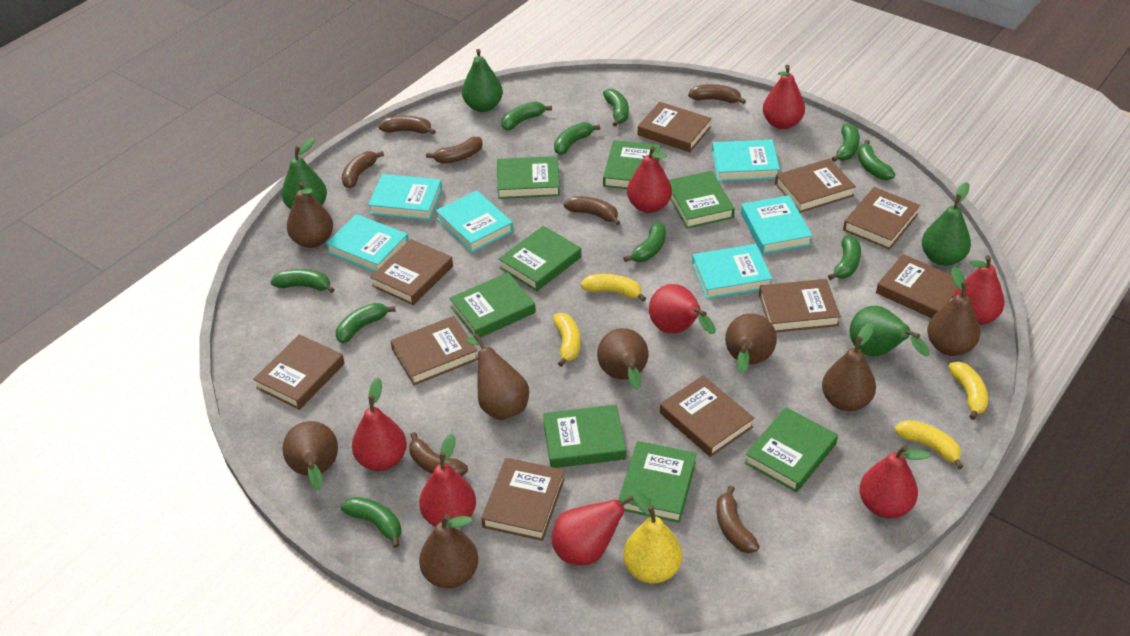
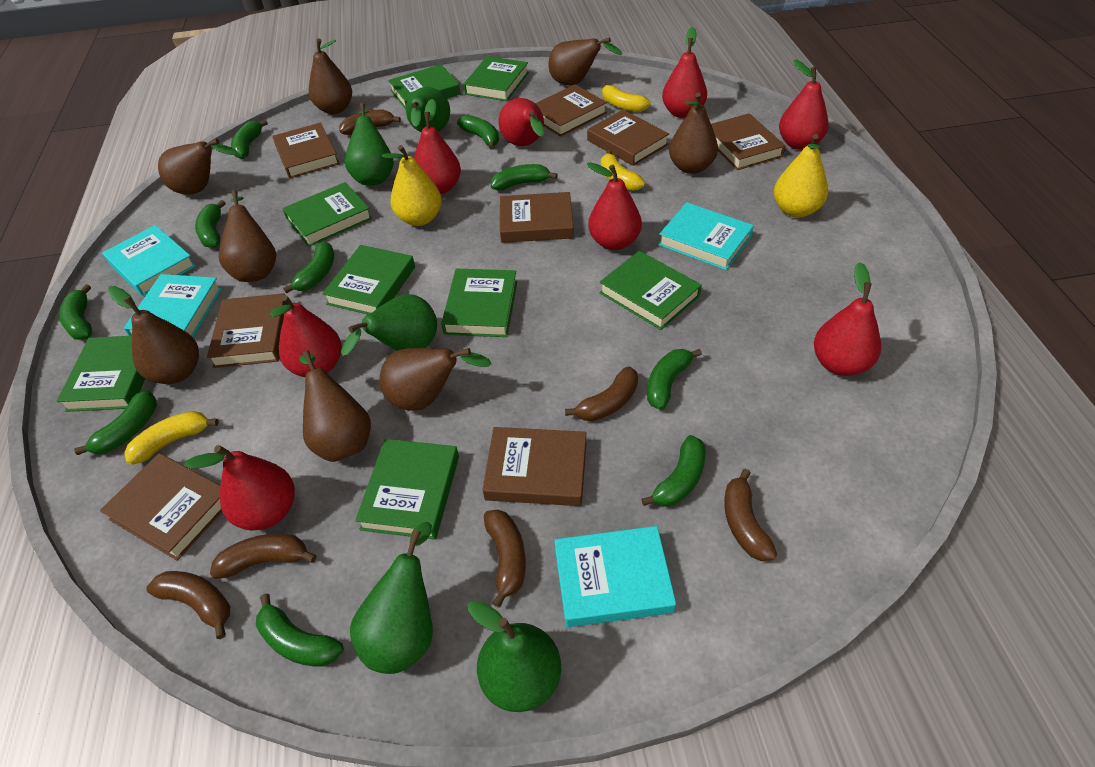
brown banana: 7 -> 6
brown book: 10 -> 8
green pear: 4 -> 5
turquoise book: 6 -> 4
yellow banana: 4 -> 3
yellow pear: 1 -> 2

